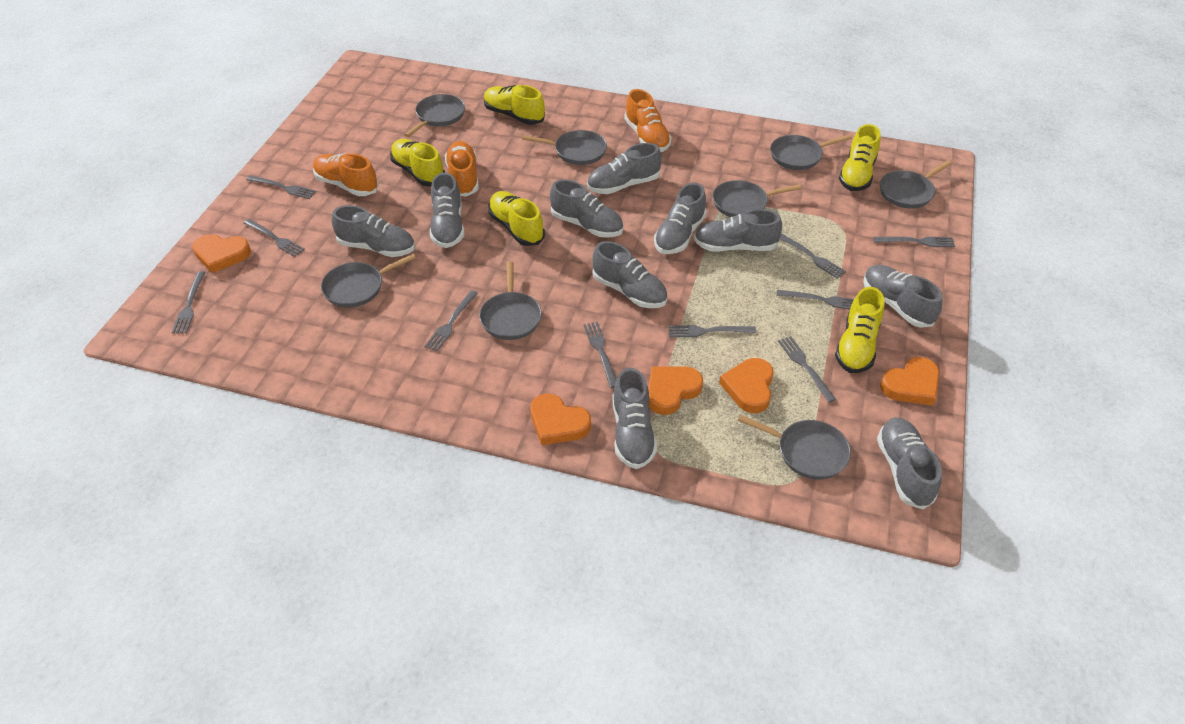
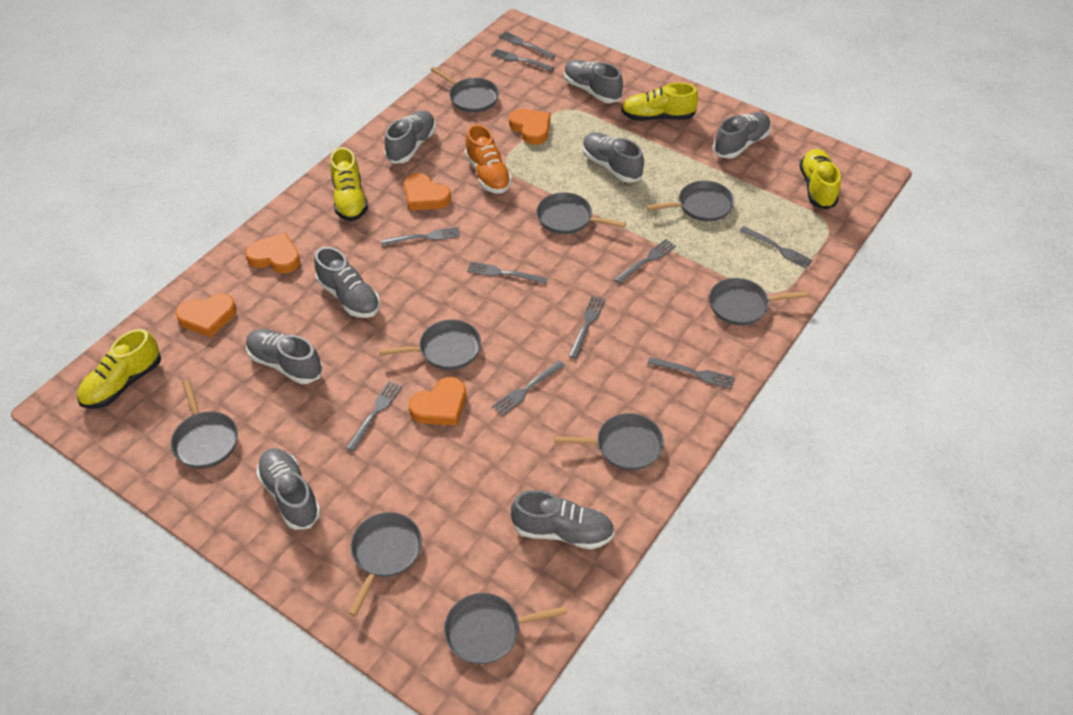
grey pan: 8 -> 9
grey shoe: 10 -> 8
orange shoe: 3 -> 1
yellow shoe: 5 -> 4

